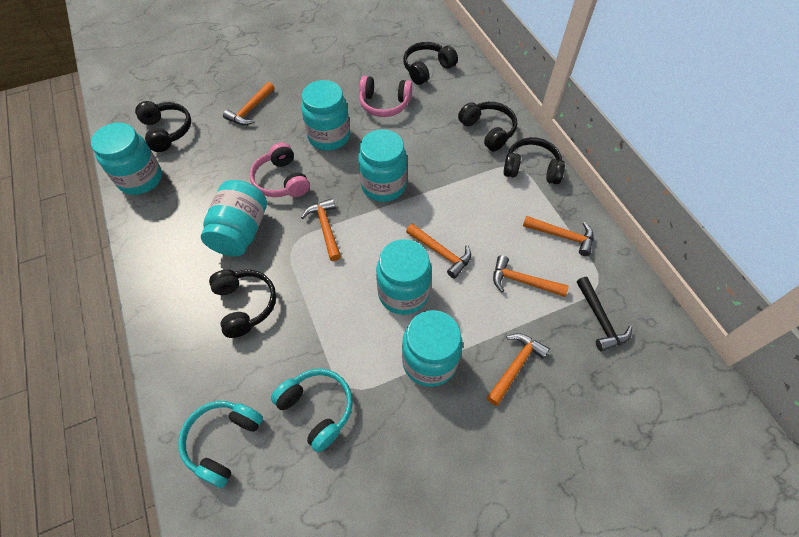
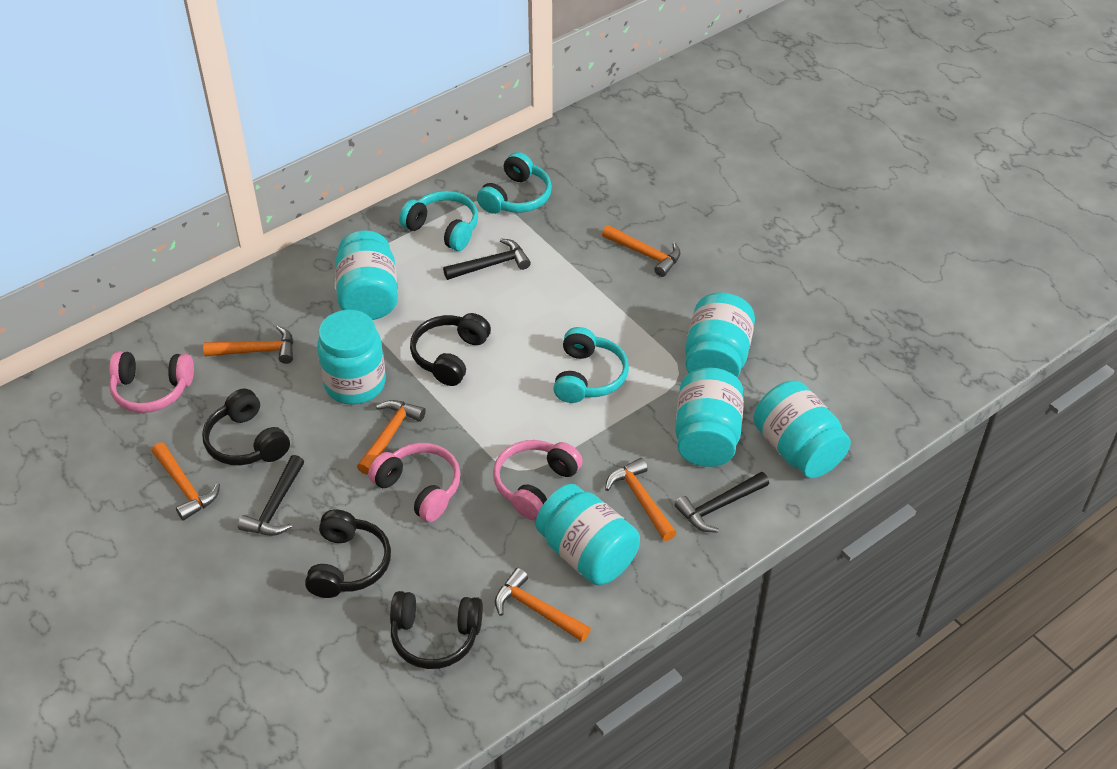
black hammer: 1 -> 3
black headphones: 5 -> 4
pink headphones: 2 -> 3
turquoise headphones: 2 -> 3

